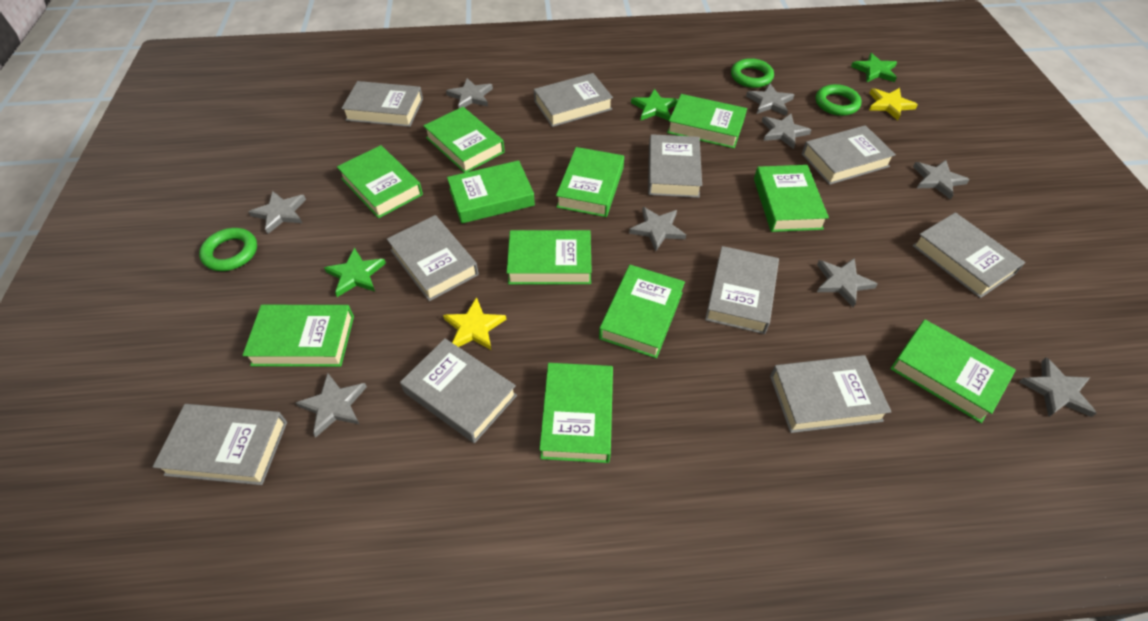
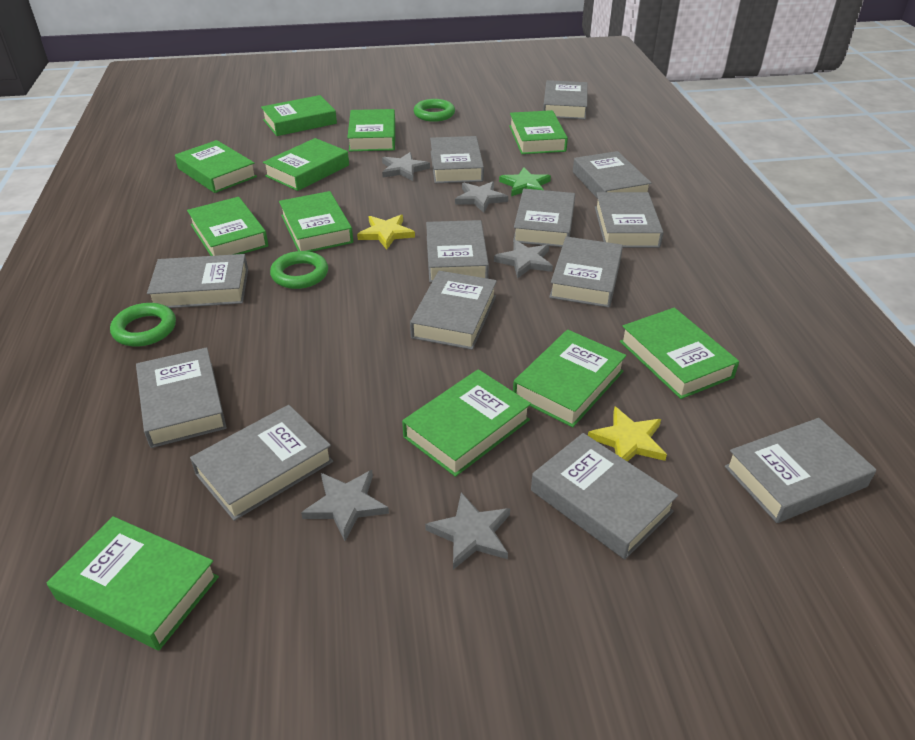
green star: 3 -> 1
grey book: 10 -> 13
grey star: 9 -> 5

